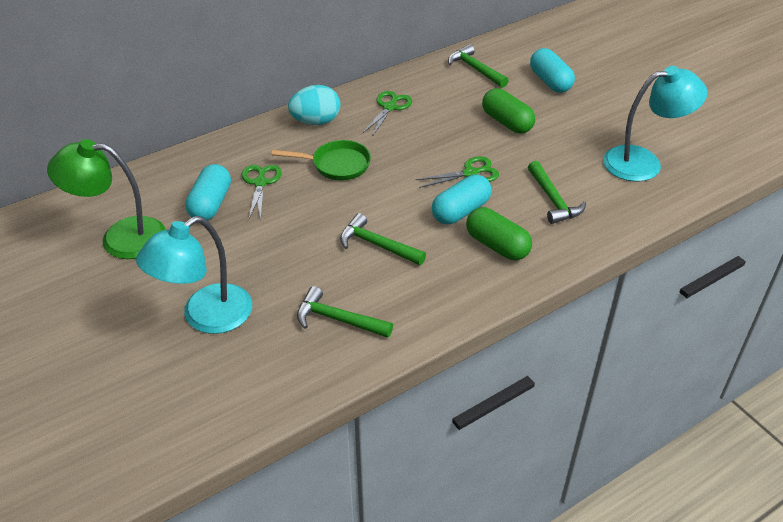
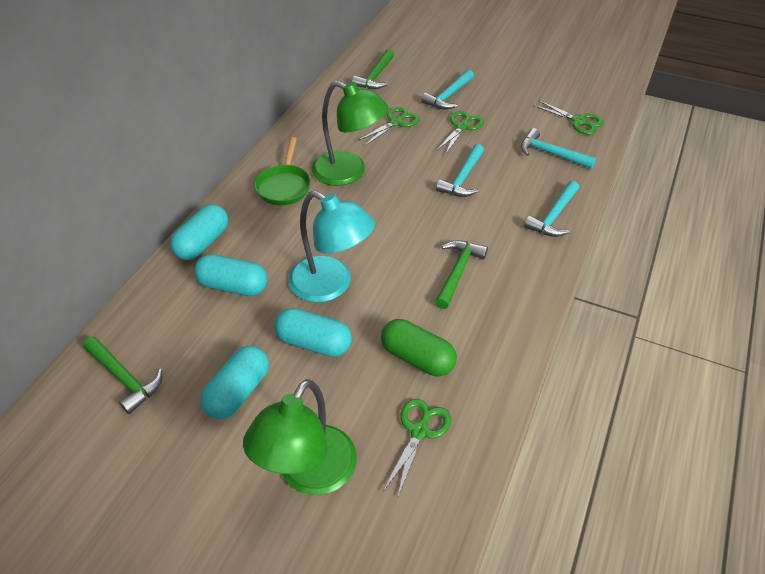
green capsule: 2 -> 1
green hammer: 4 -> 3
green lamp: 1 -> 2
green scissors: 3 -> 4
turquoise capsule: 3 -> 4
turquoise egg: 1 -> 0
turquoise hammer: 0 -> 4
turquoise lamp: 2 -> 1

